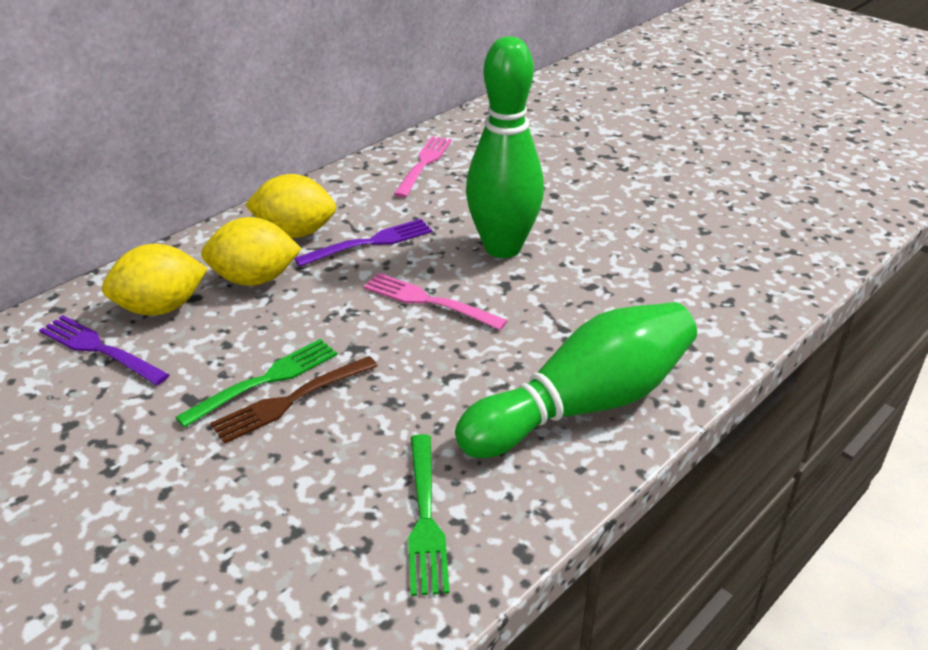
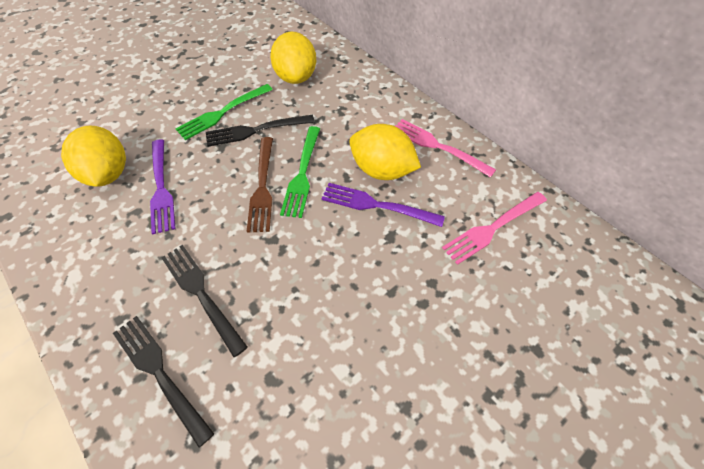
black fork: 0 -> 3
green bowling pin: 2 -> 0

